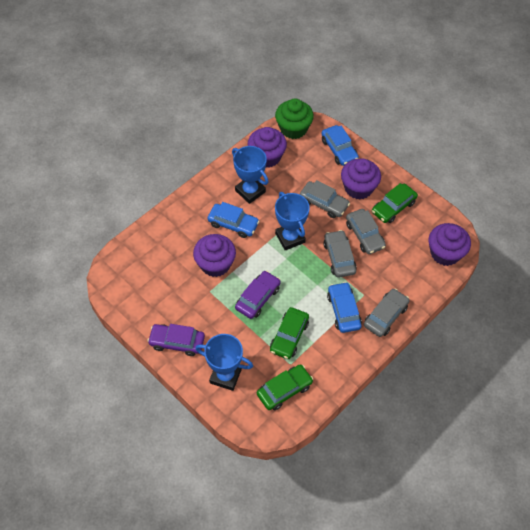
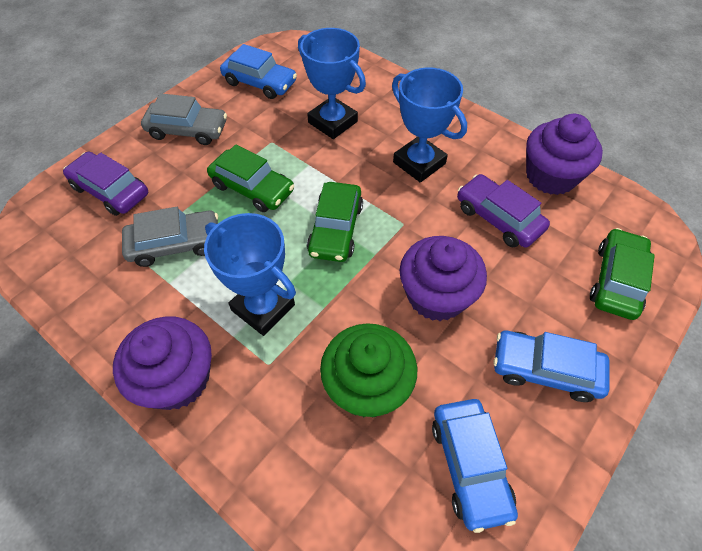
grey car: 4 -> 2
purple cupcake: 4 -> 3

